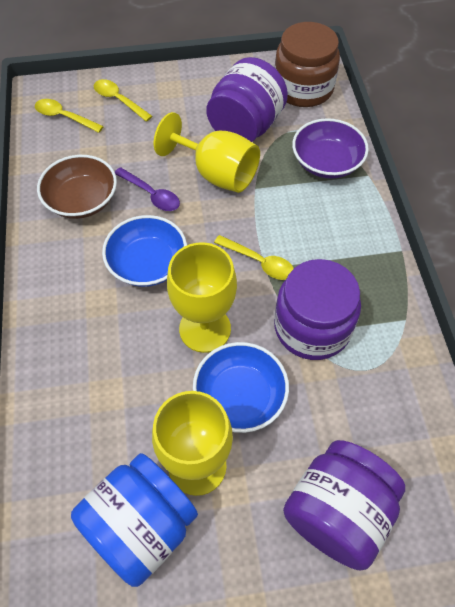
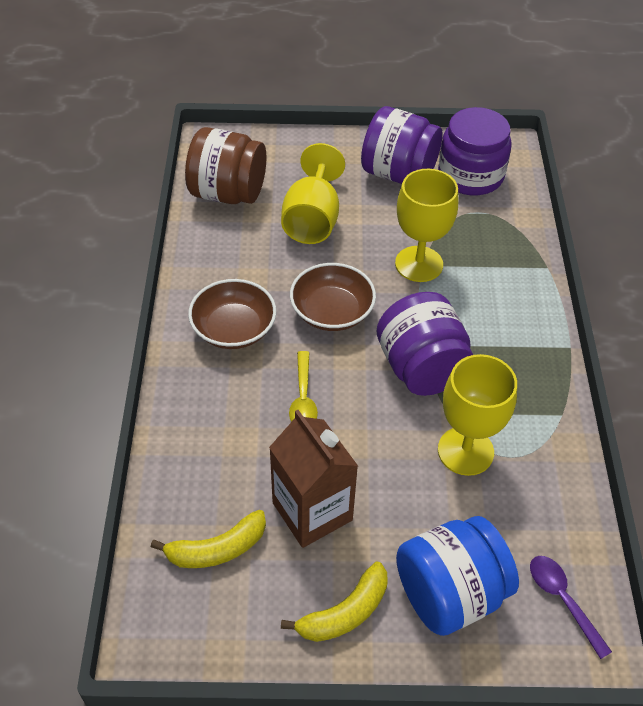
blue bowl: 2 -> 0
brown bowl: 1 -> 2
brown carton: 0 -> 1
purple bowl: 1 -> 0
yellow banana: 0 -> 2
yellow spoon: 3 -> 1

